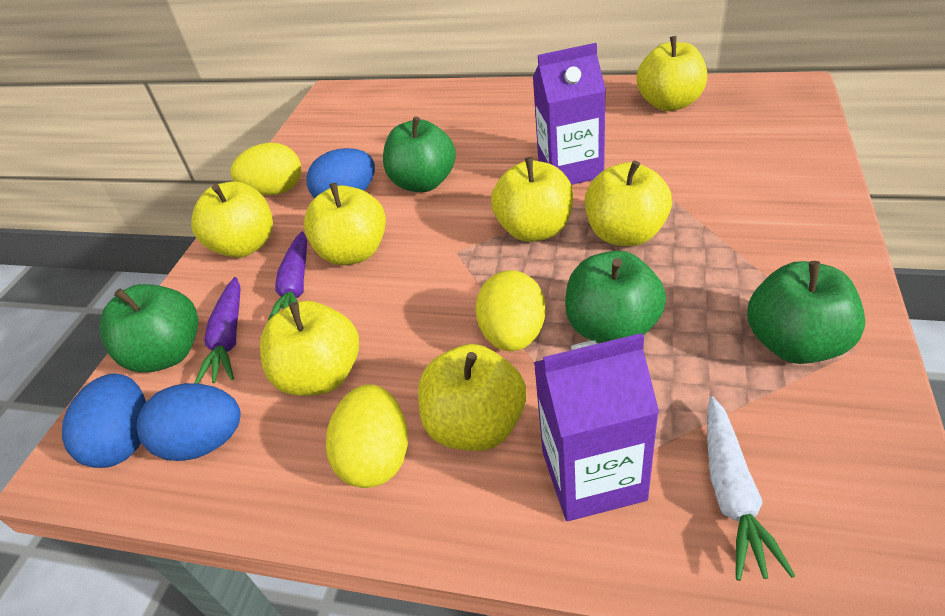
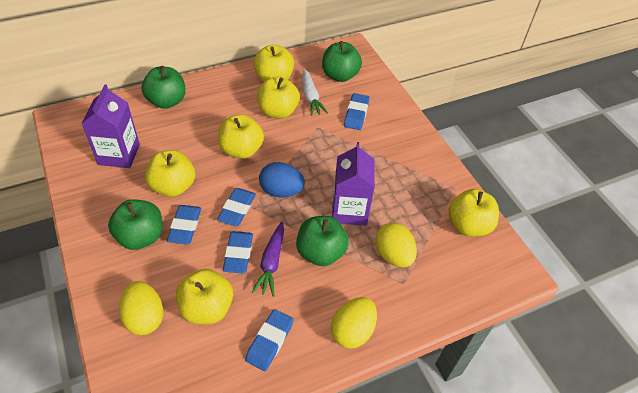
blue egg: 3 -> 1
blue eraser: 0 -> 5
purple carrot: 2 -> 1
yellow apple: 7 -> 6

